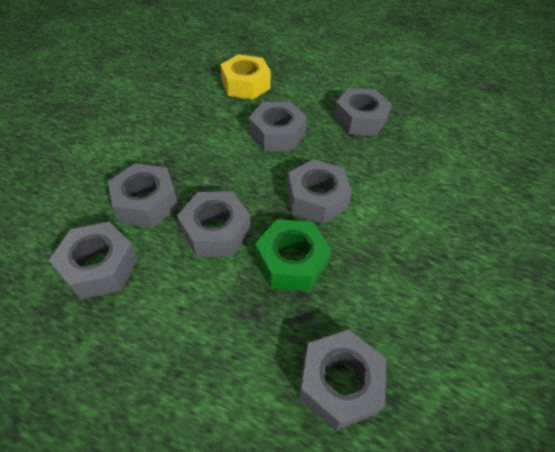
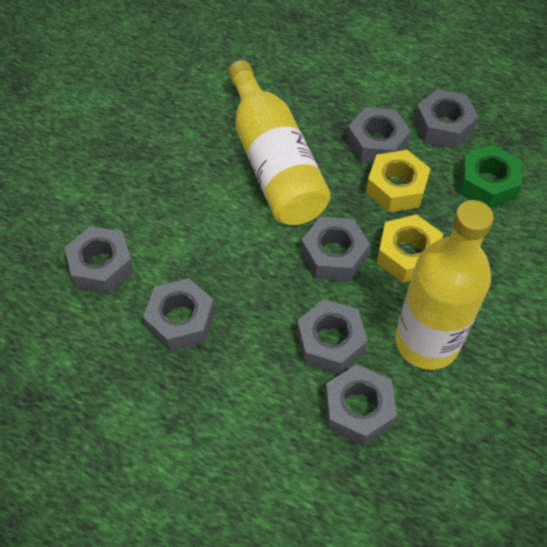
yellow bottle: 0 -> 2
yellow nut: 1 -> 2

